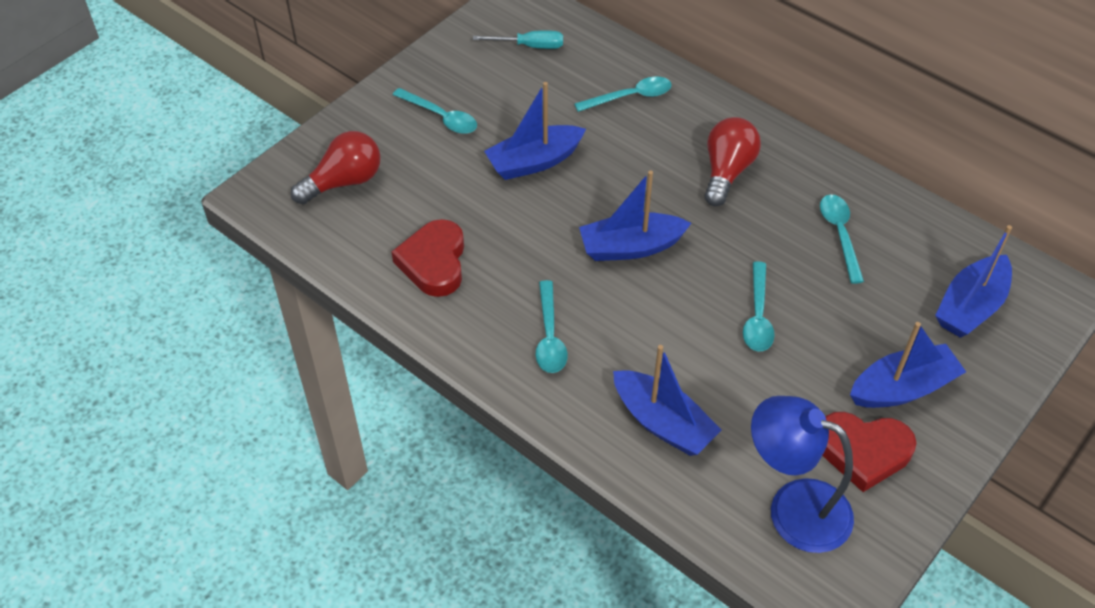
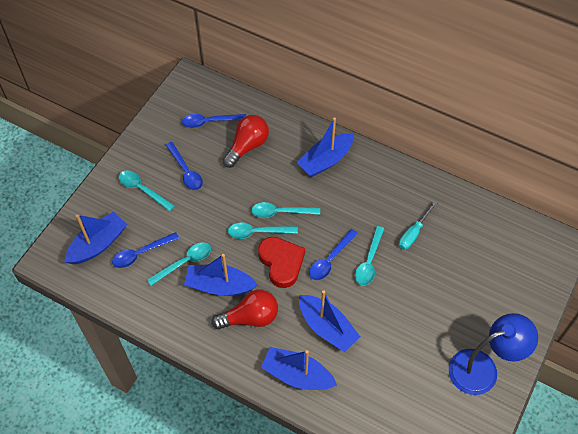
blue spoon: 0 -> 4
red heart: 2 -> 1

